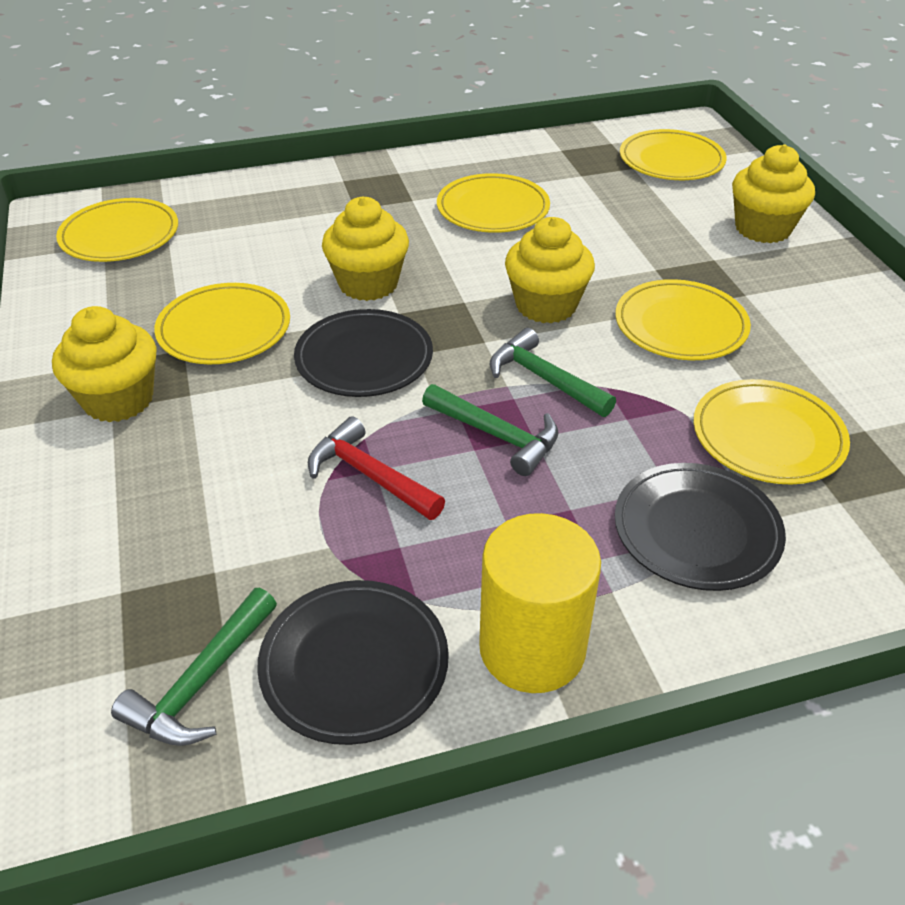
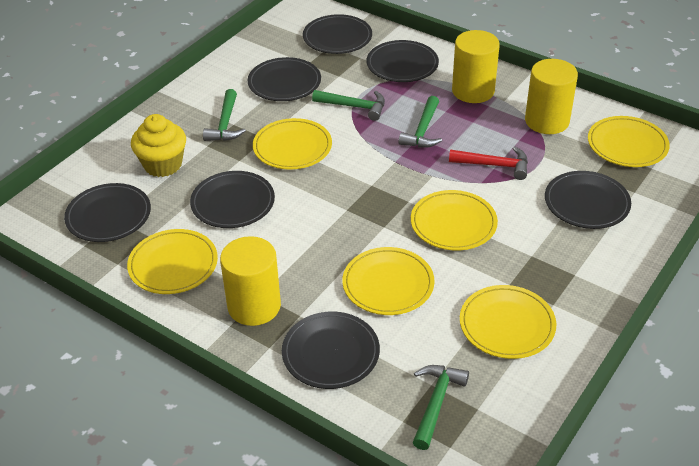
black plate: 3 -> 7
green hammer: 3 -> 4
yellow cupcake: 4 -> 1
yellow cylinder: 1 -> 3

